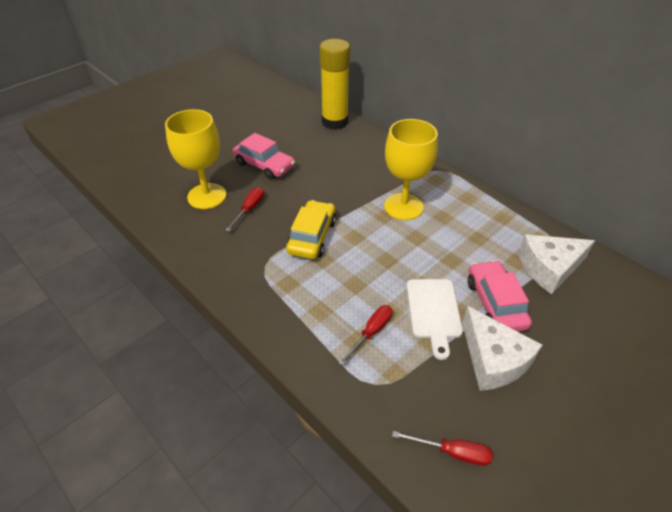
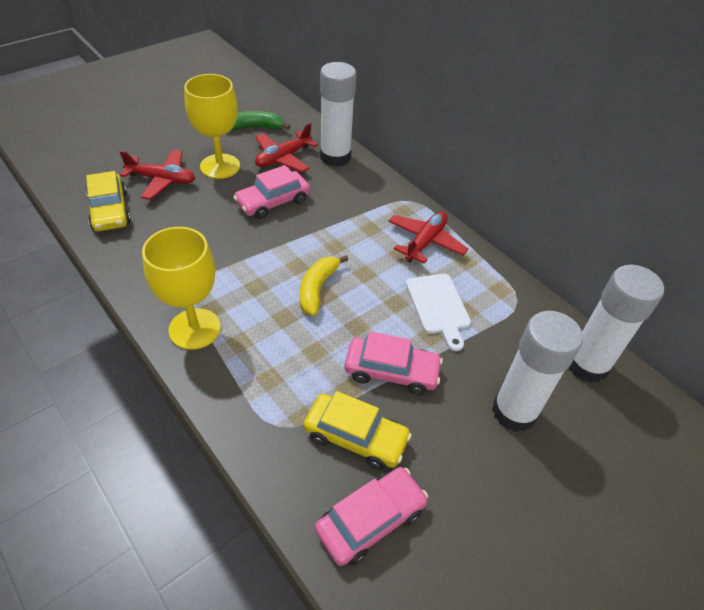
green banana: 0 -> 1
pink car: 2 -> 3
red plane: 0 -> 3
red screwdriver: 3 -> 0
white cheese: 2 -> 0
white glue stick: 0 -> 3
yellow banana: 0 -> 1
yellow car: 1 -> 2
yellow glue stick: 1 -> 0

